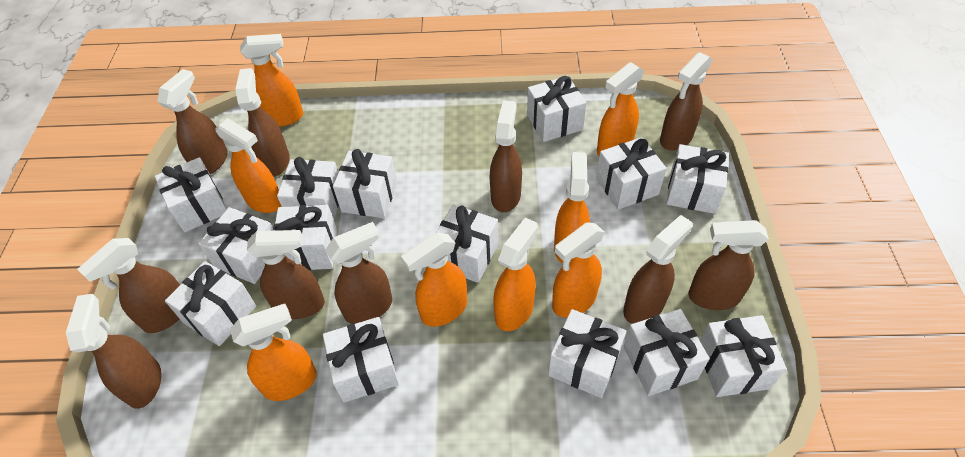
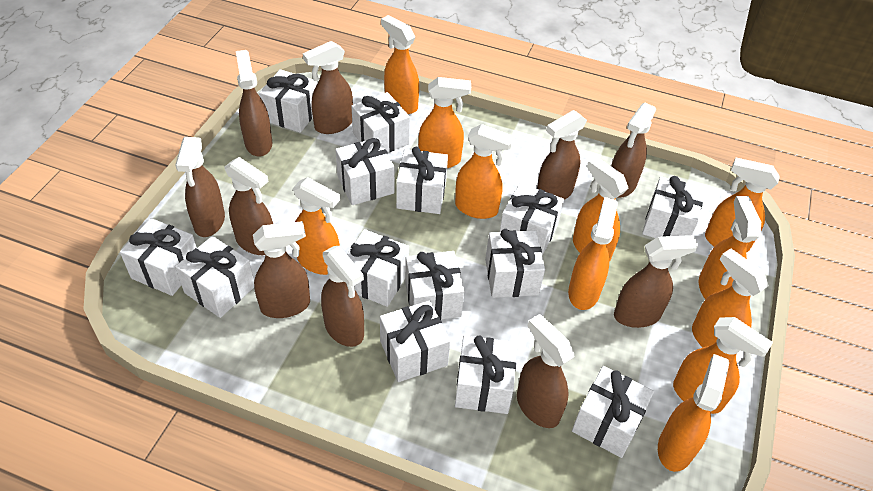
orange spray bottle: 8 -> 11

